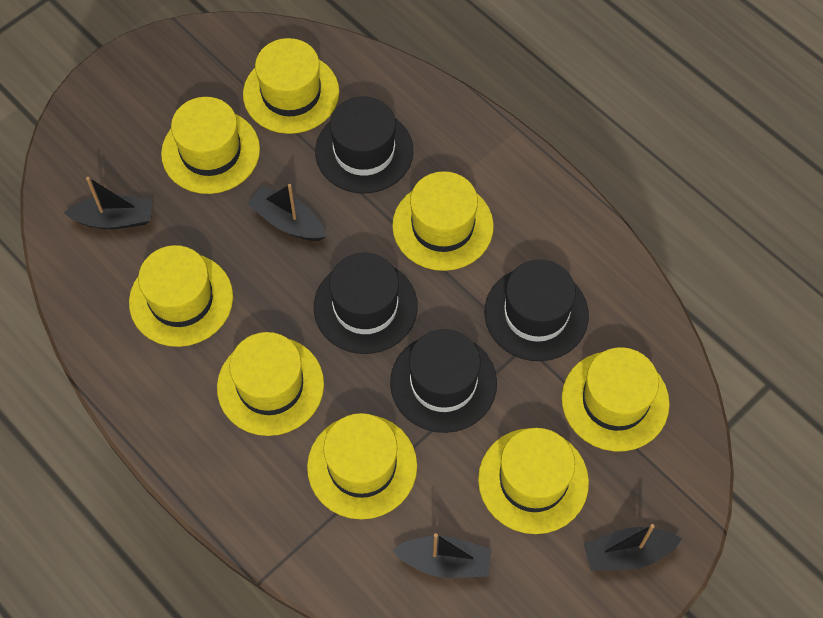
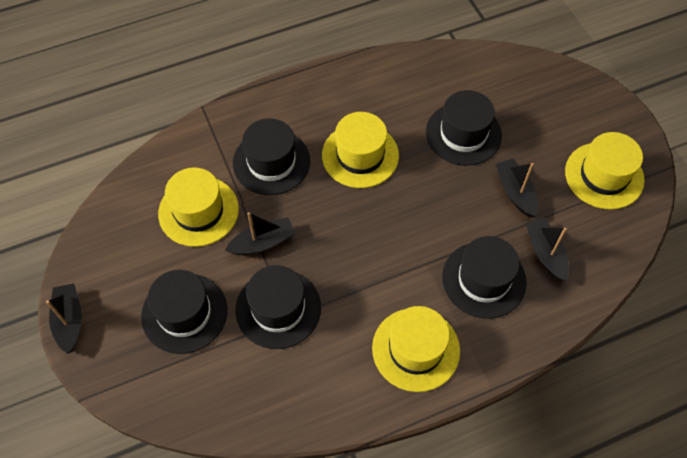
black hat: 4 -> 5
yellow hat: 8 -> 4

